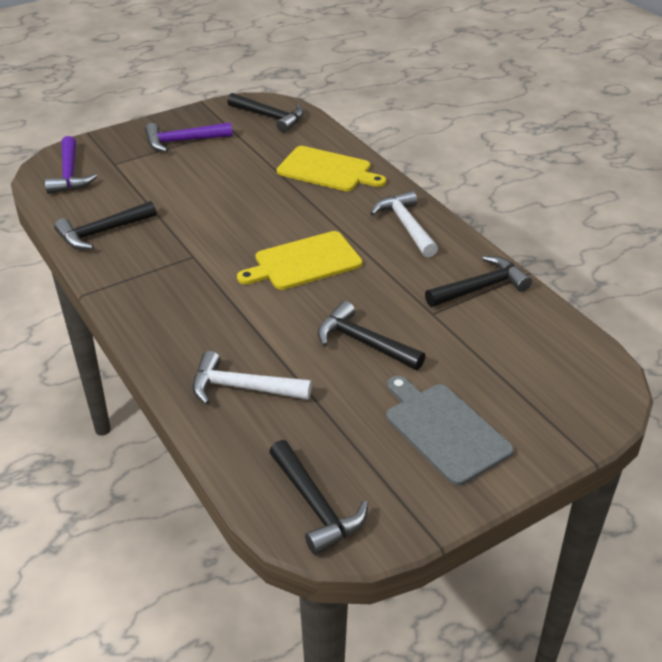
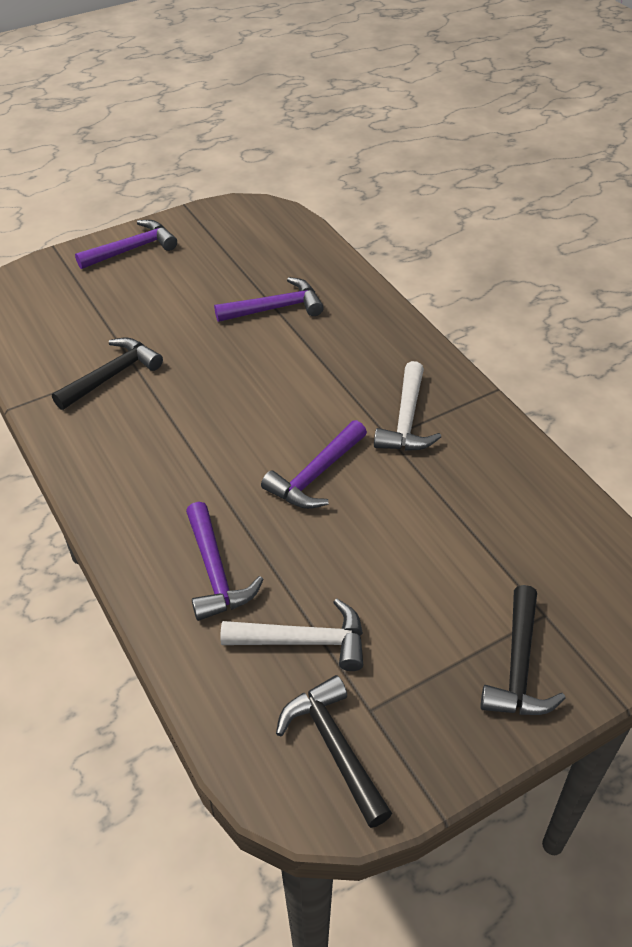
black hammer: 5 -> 3
grey cutting board: 1 -> 0
purple hammer: 2 -> 4
yellow cutting board: 2 -> 0

